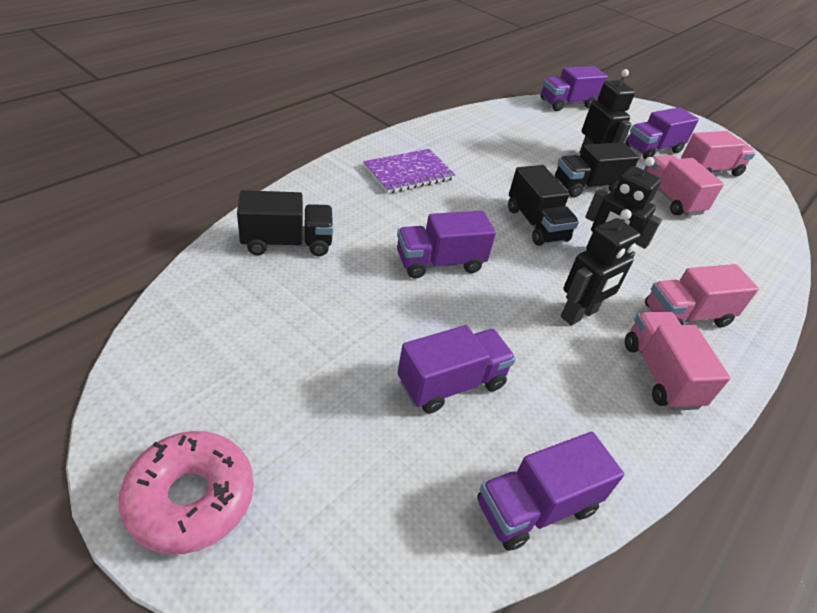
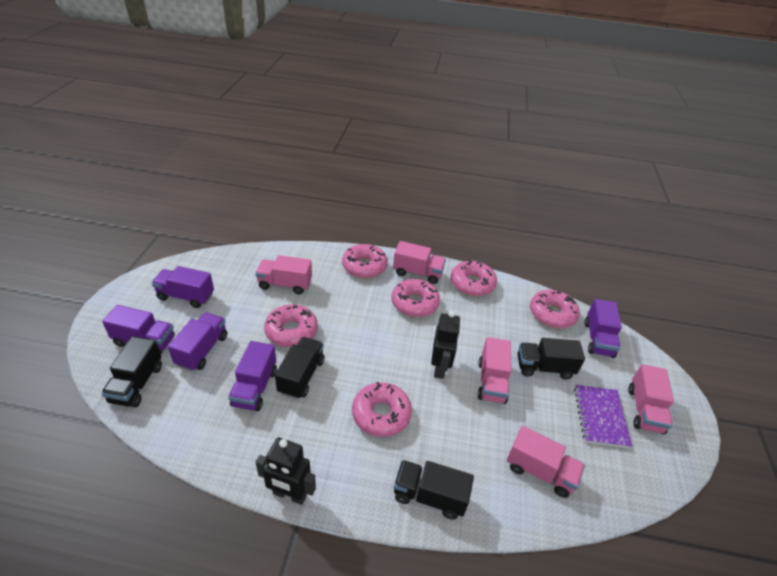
black robot: 3 -> 2
black truck: 3 -> 4
pink donut: 1 -> 6
pink truck: 4 -> 5

